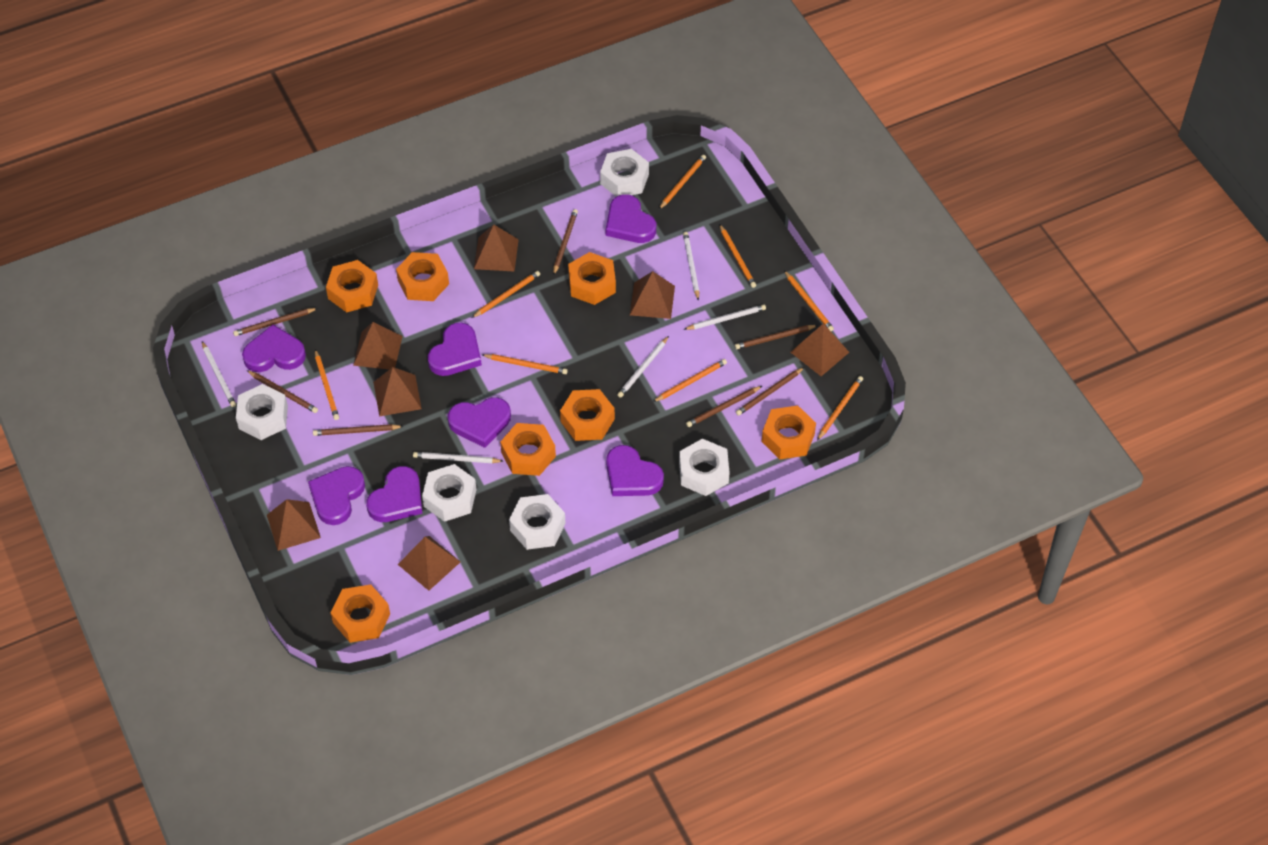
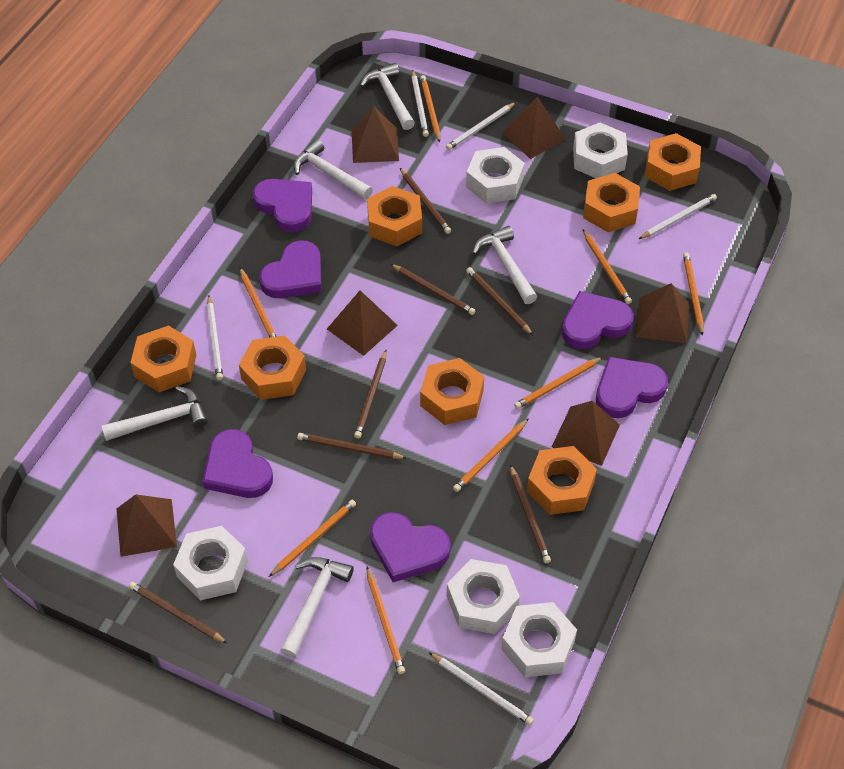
brown pyramid: 7 -> 6
purple heart: 7 -> 6
white hammer: 0 -> 5

